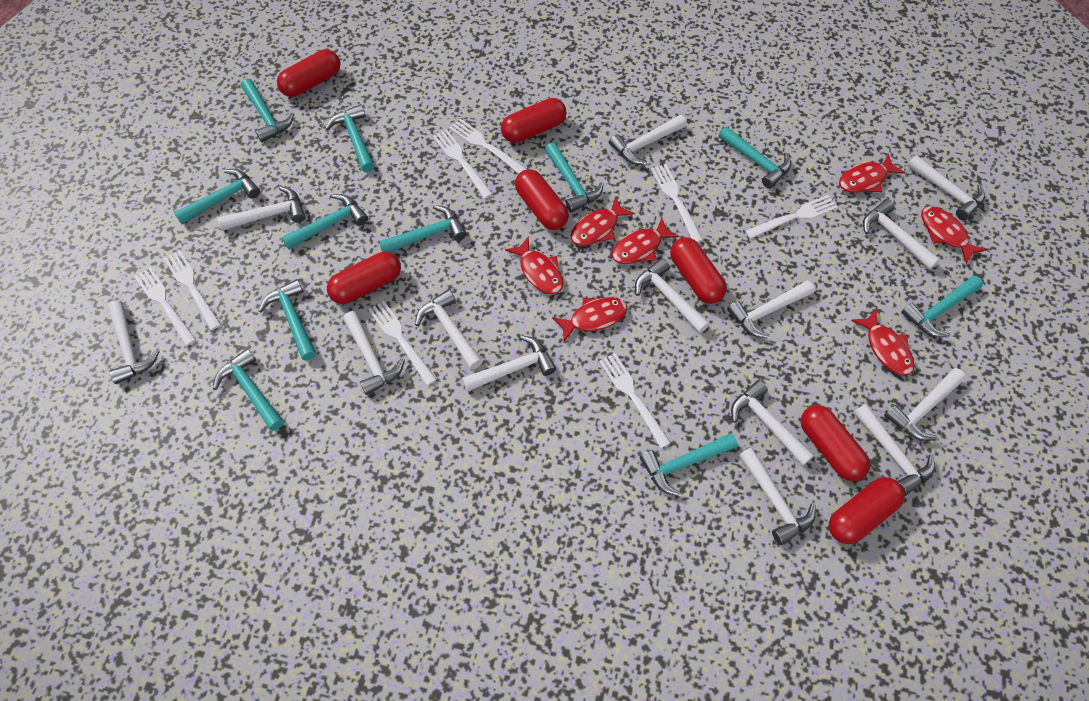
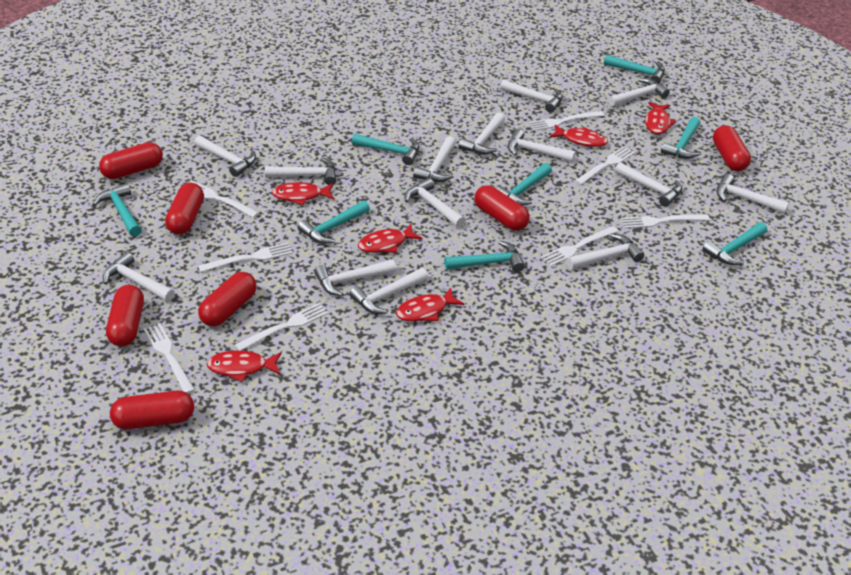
red fish: 7 -> 6
turquoise hammer: 11 -> 8

